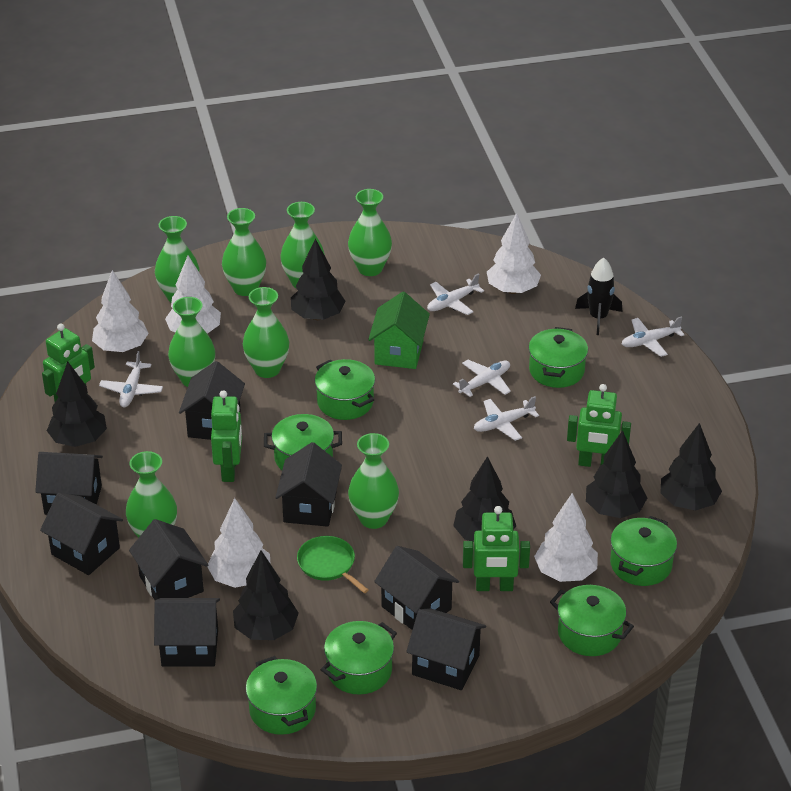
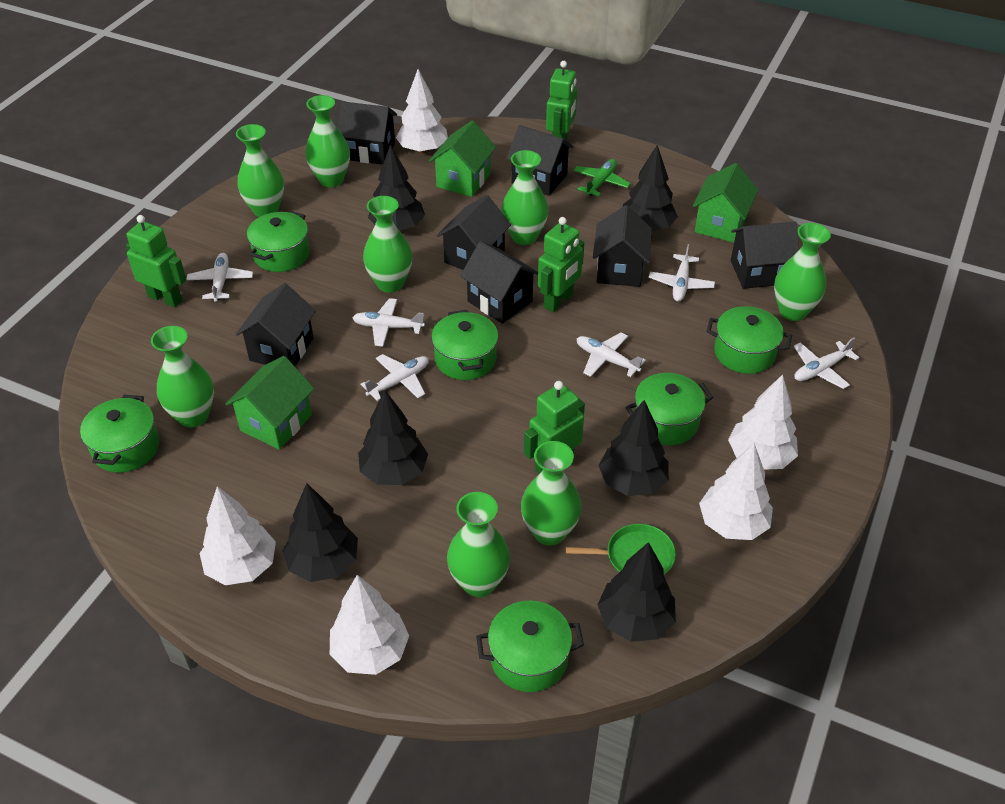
black house: 8 -> 7
black rocket: 1 -> 0
green house: 1 -> 3
green plane: 0 -> 1
green pot: 7 -> 6
white plane: 5 -> 6

